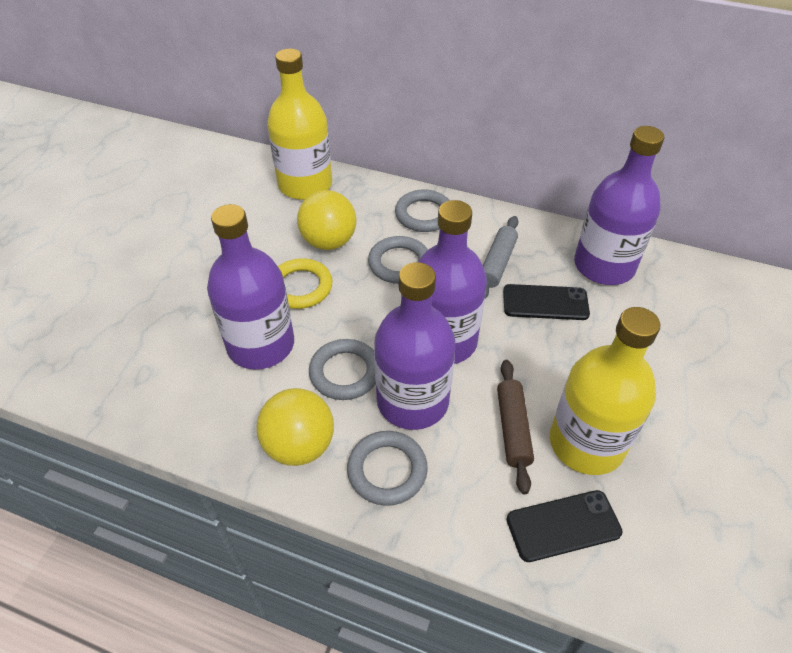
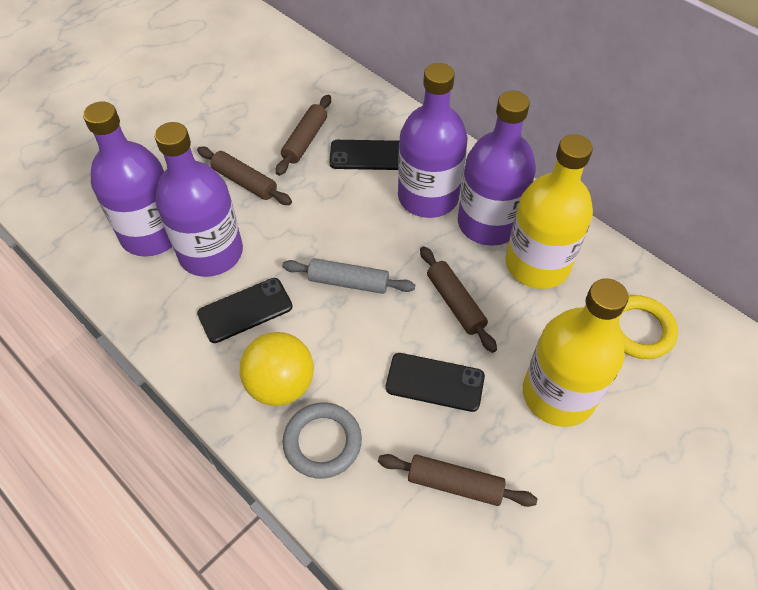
black phone: 2 -> 3
brown rolling pin: 1 -> 4
grey ring: 4 -> 1
yellow ball: 2 -> 1

